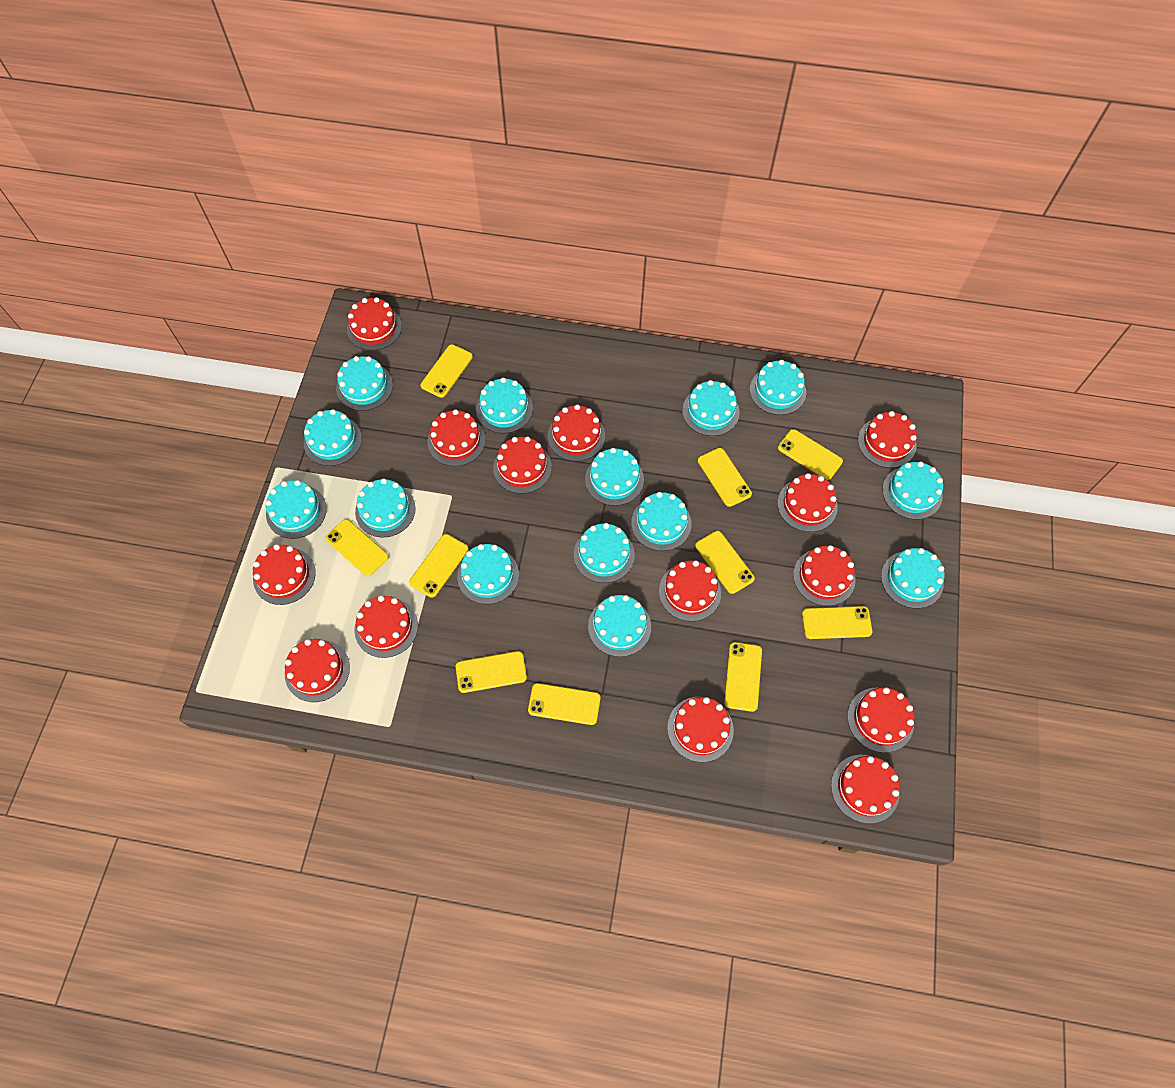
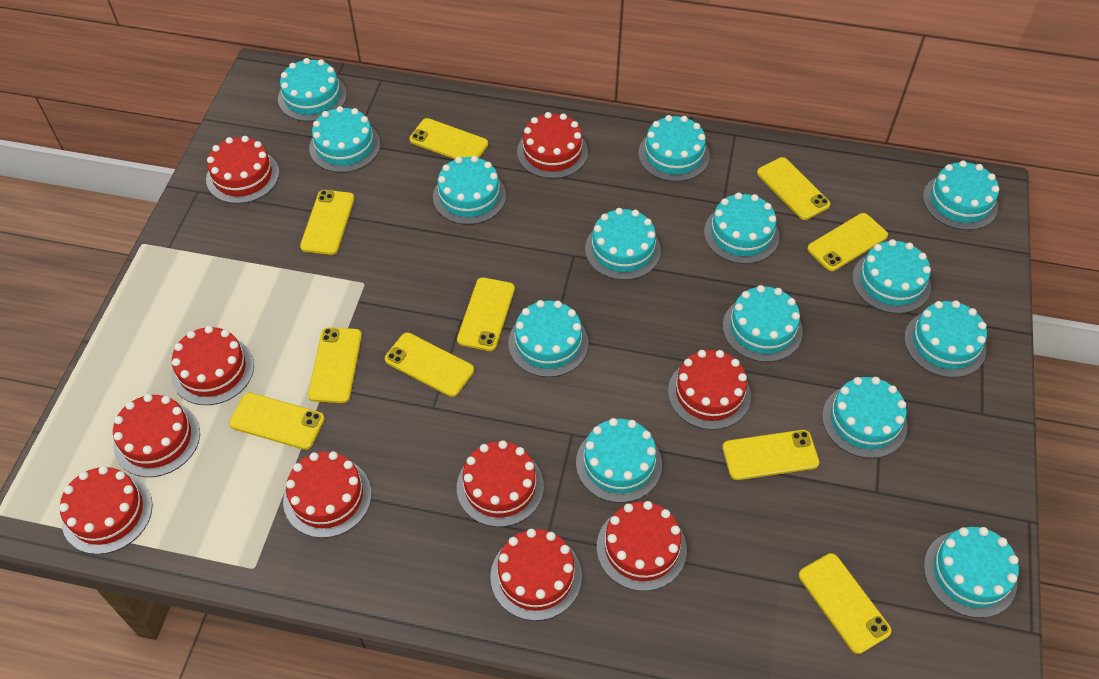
red cake: 14 -> 10

